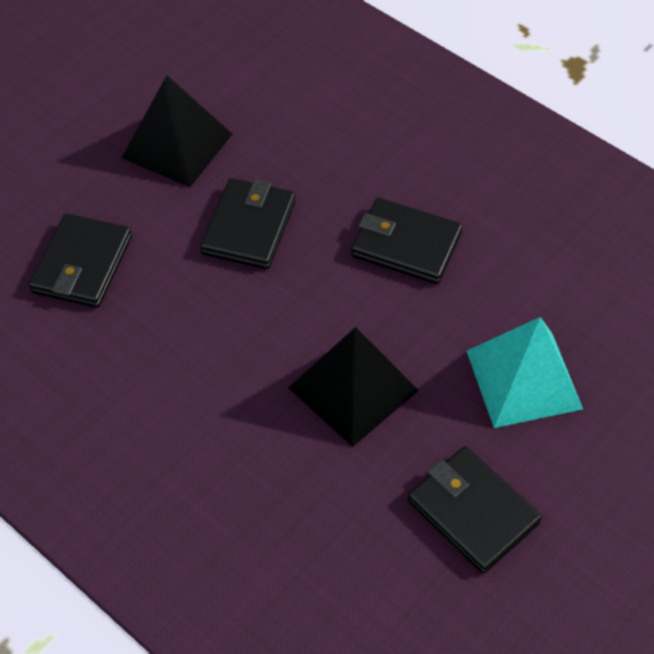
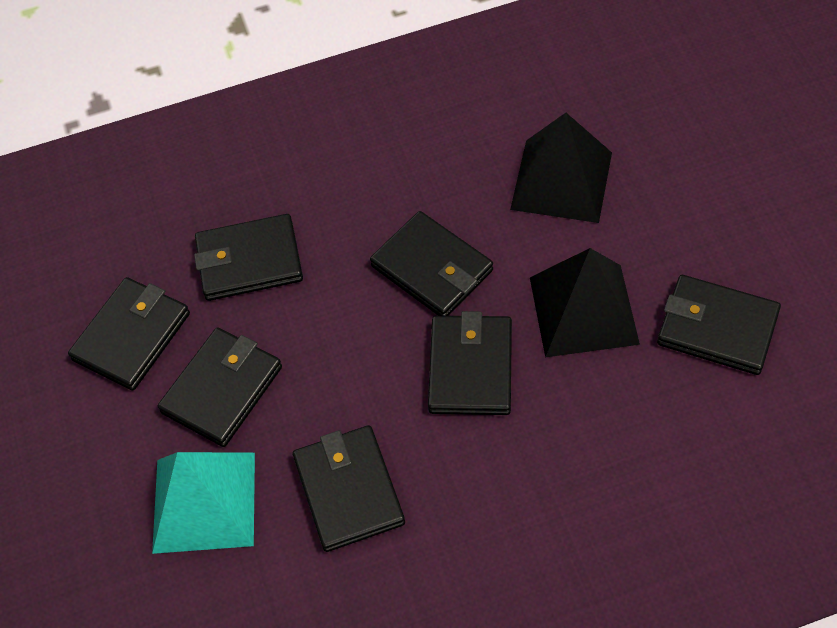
black wallet: 4 -> 7

